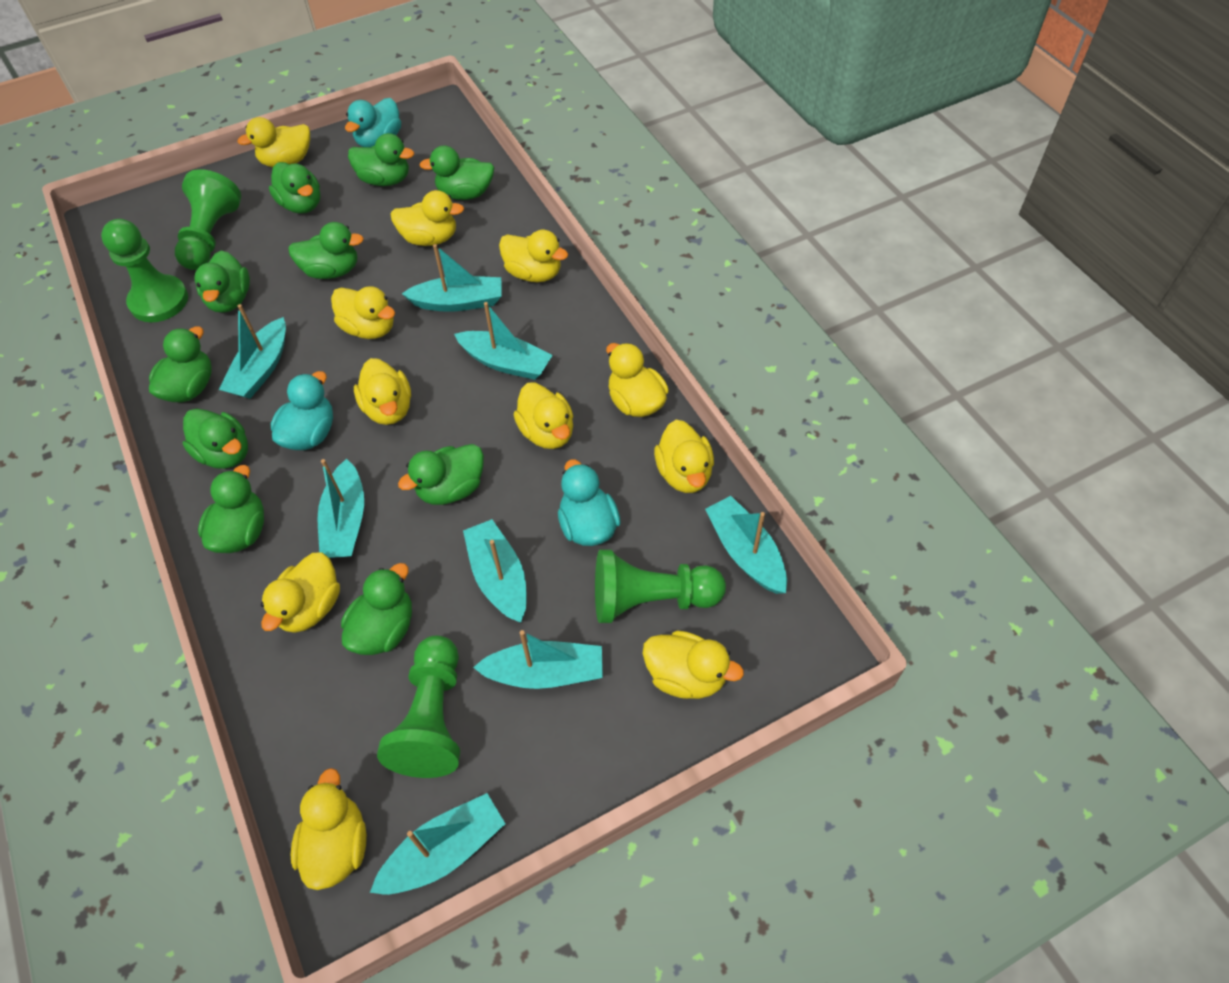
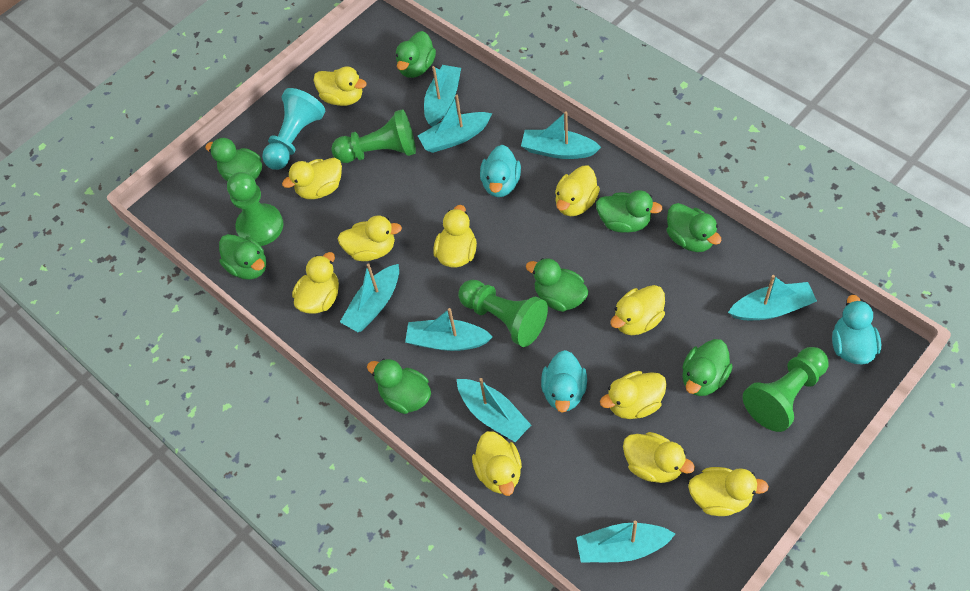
green duck: 10 -> 8
turquoise pawn: 0 -> 1

